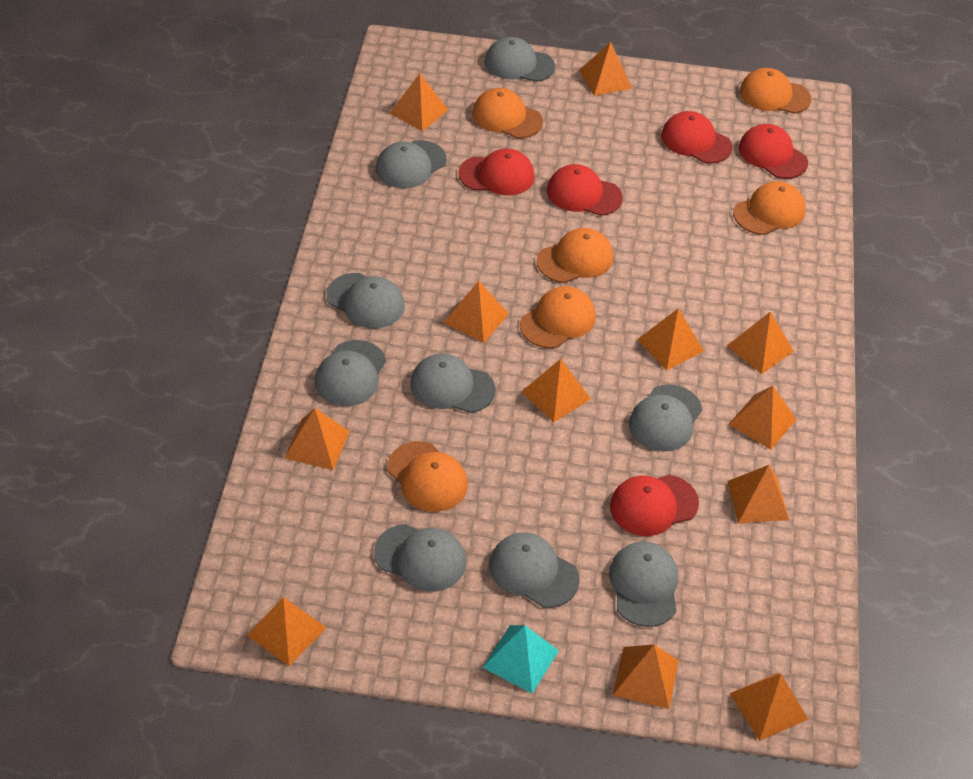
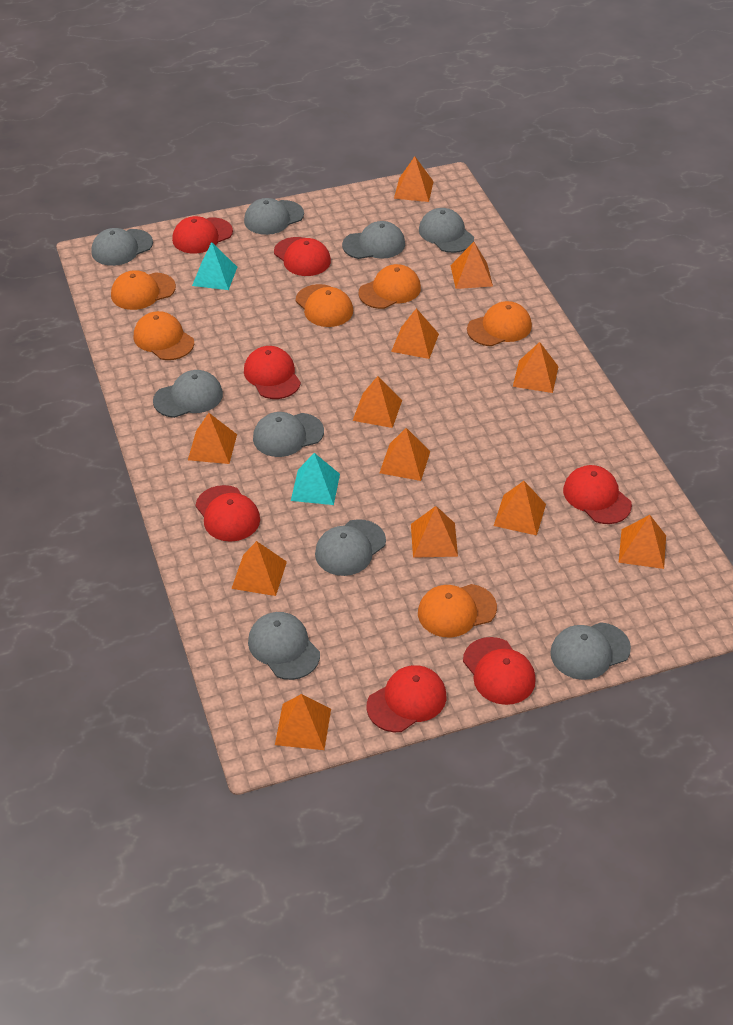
red cap: 5 -> 7
turquoise pyramid: 1 -> 2

